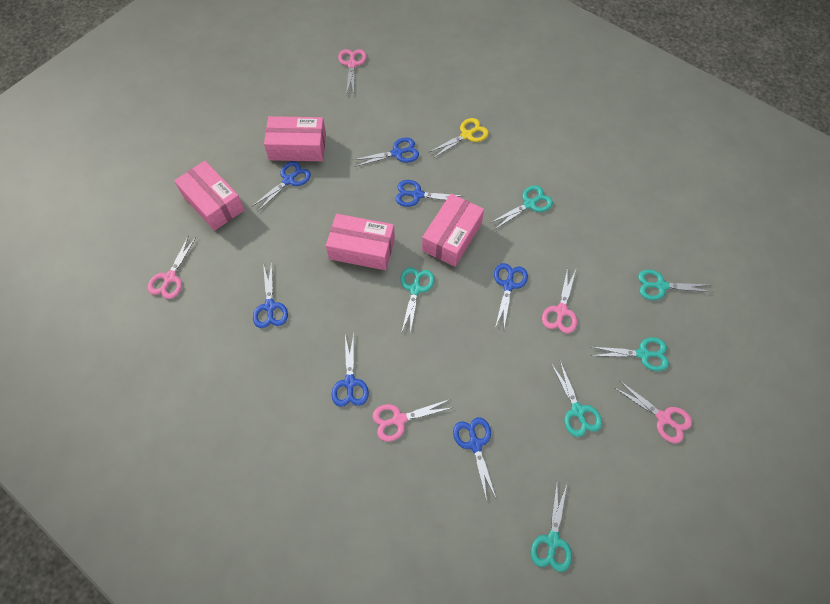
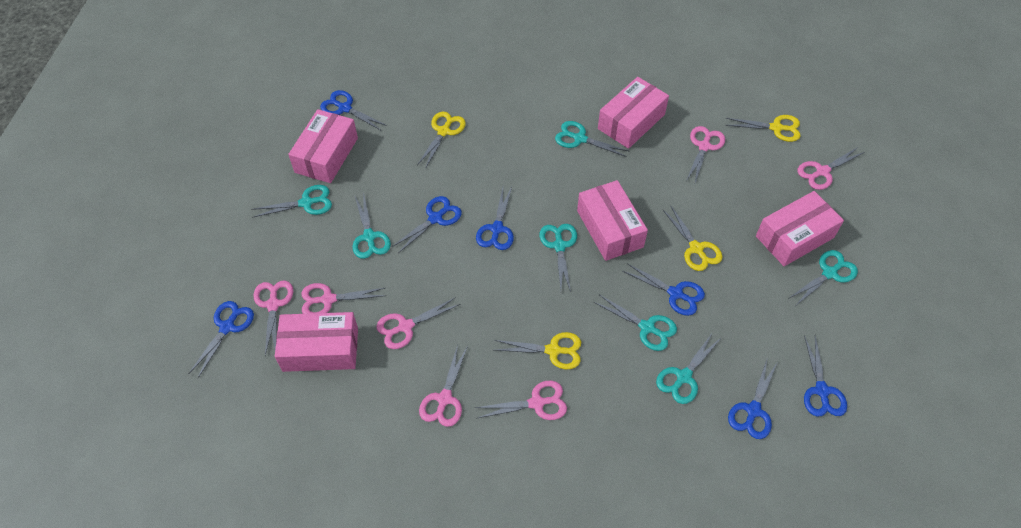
pink box: 4 -> 5
pink scissors: 5 -> 7
turquoise scissors: 6 -> 7
yellow scissors: 1 -> 4

